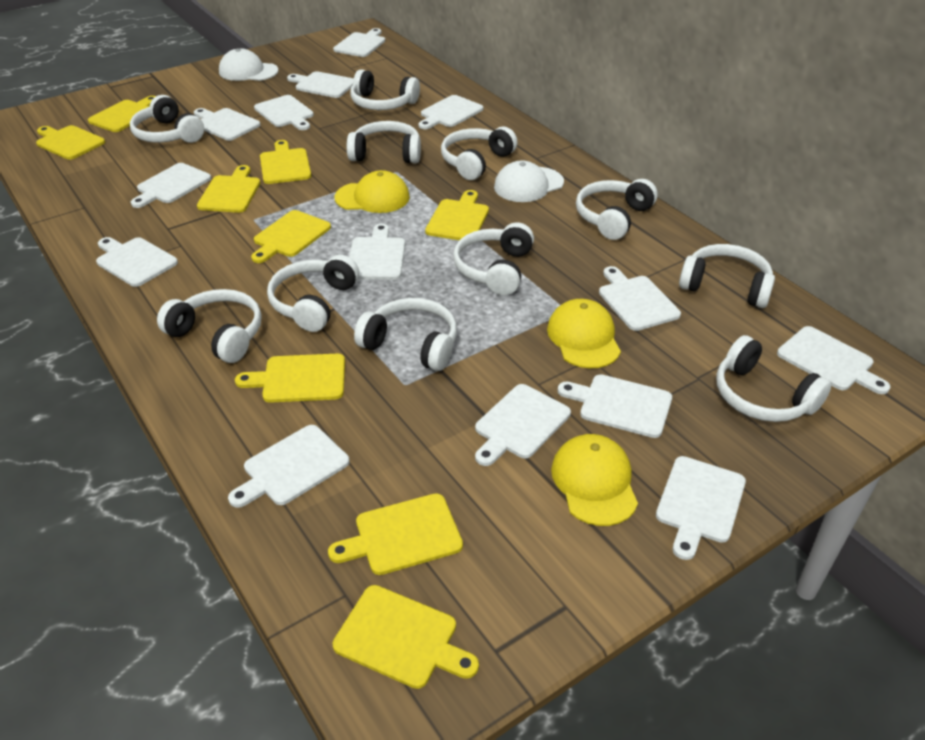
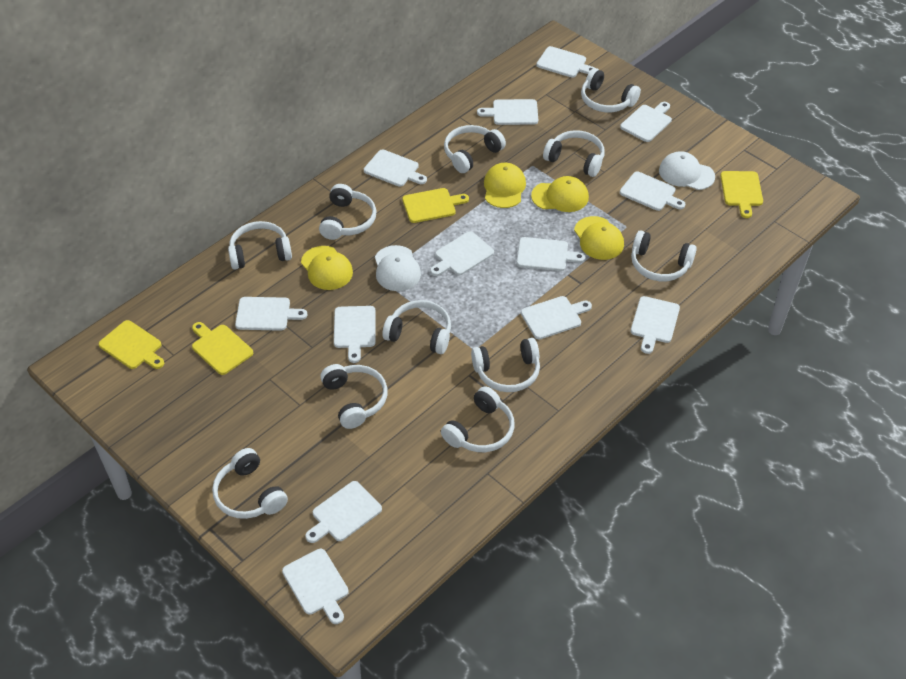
white cutting board: 14 -> 13
yellow cap: 3 -> 4
yellow cutting board: 9 -> 4

